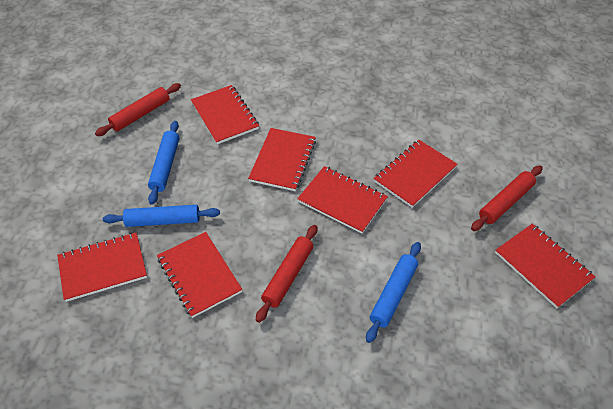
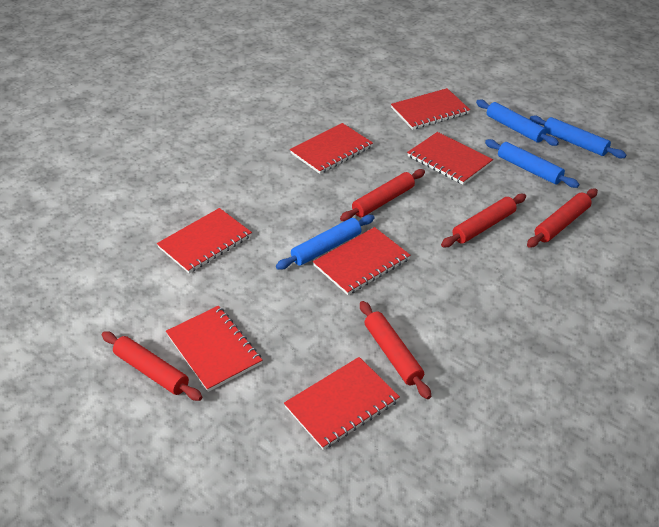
blue rolling pin: 3 -> 4
red rolling pin: 3 -> 5

